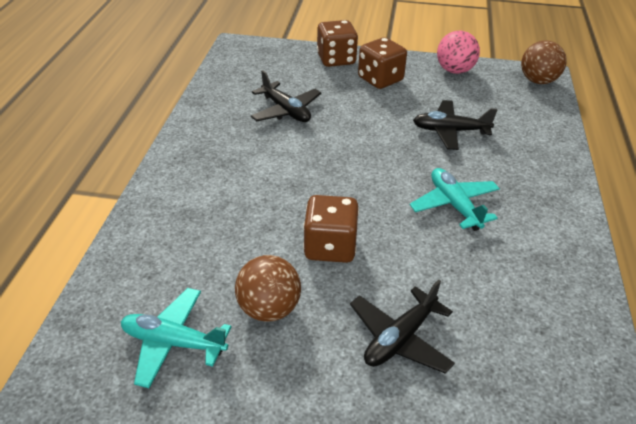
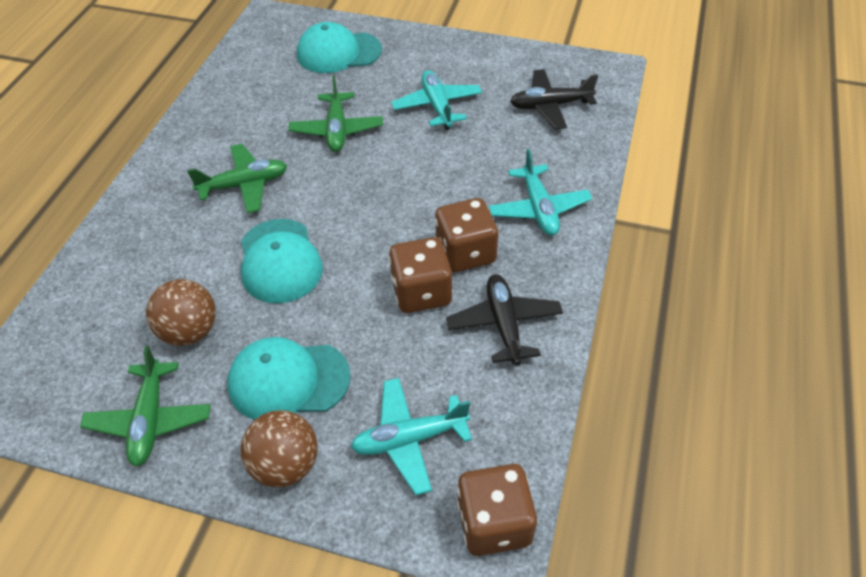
black plane: 3 -> 2
green plane: 0 -> 3
pink ball: 1 -> 0
turquoise cap: 0 -> 3
turquoise plane: 2 -> 3

